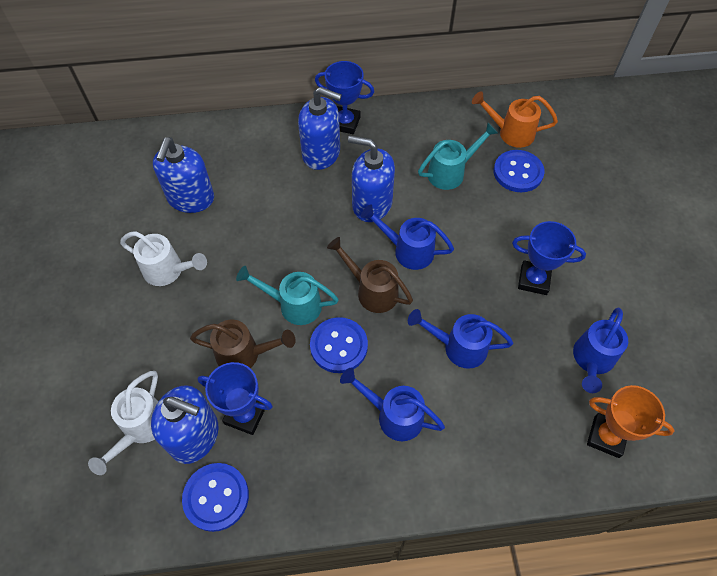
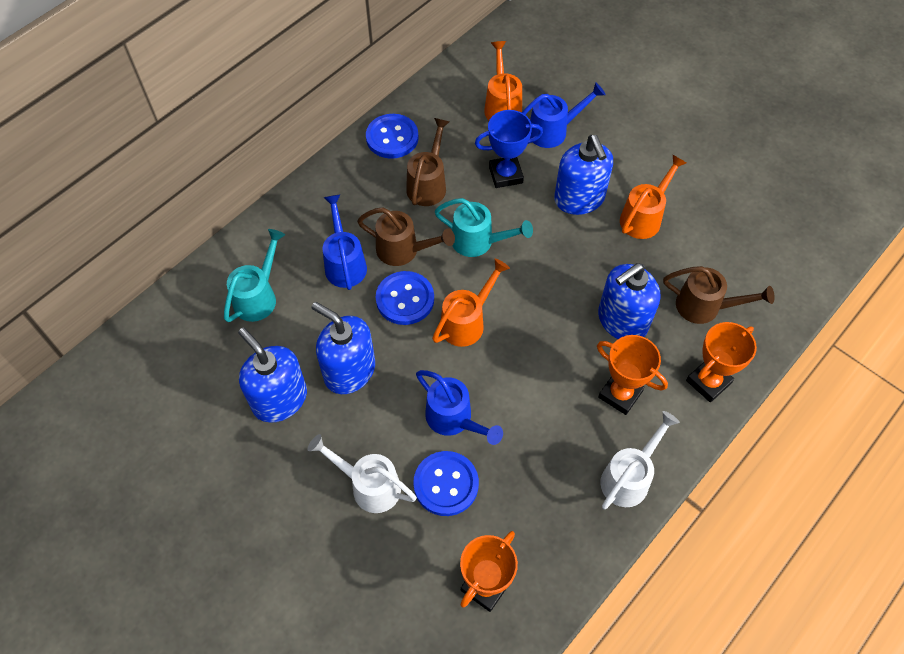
blue trophy: 3 -> 1
blue watering can: 4 -> 3
brown watering can: 2 -> 3
orange trophy: 1 -> 3
orange watering can: 1 -> 3

